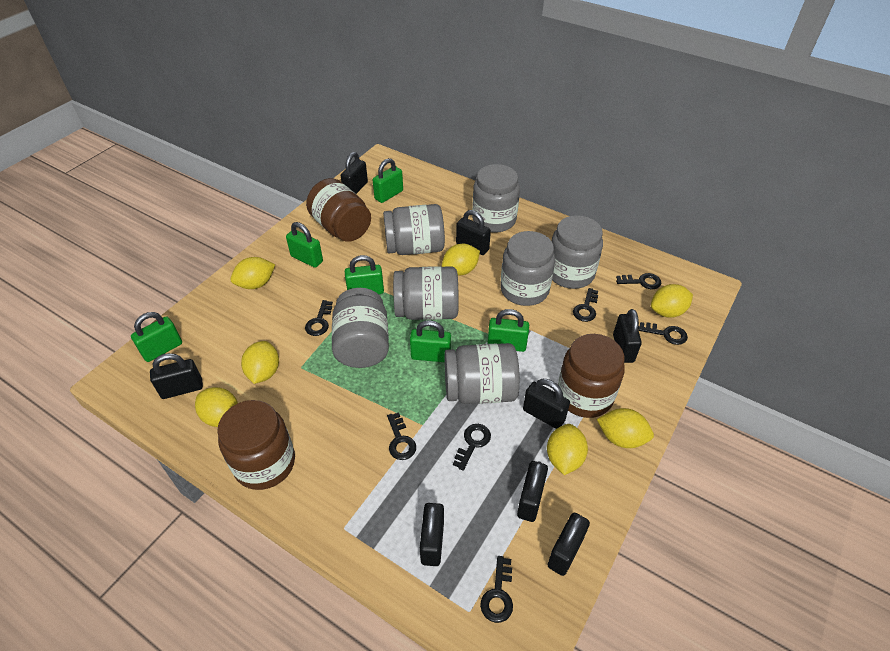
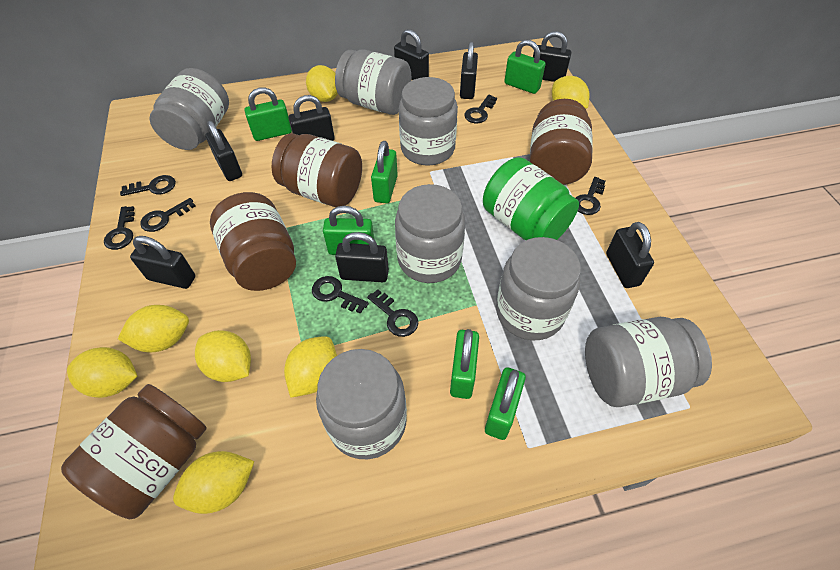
brown jar: 3 -> 4
green jar: 0 -> 1

